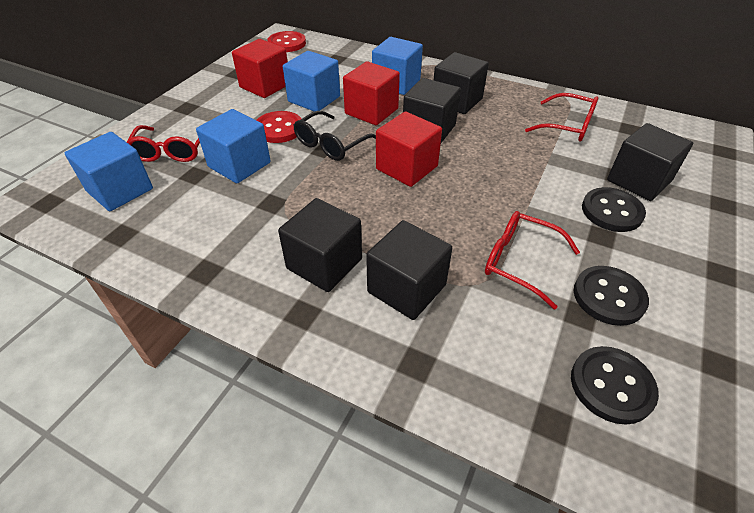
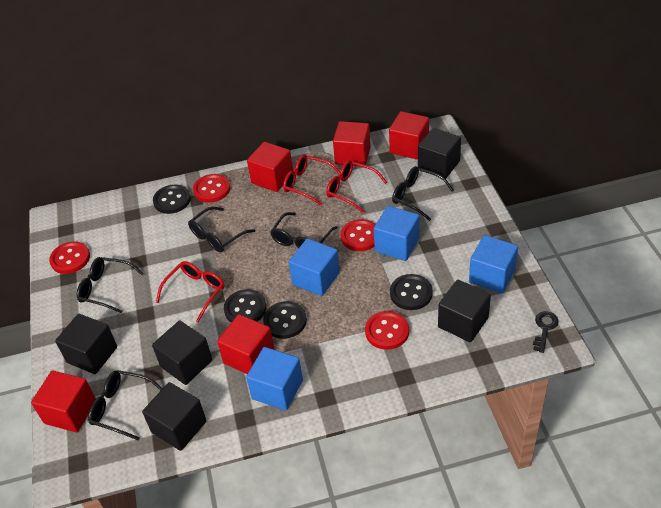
black button: 3 -> 4
black glasses: 1 -> 5
black key: 0 -> 1
red button: 2 -> 4
red cube: 3 -> 5

